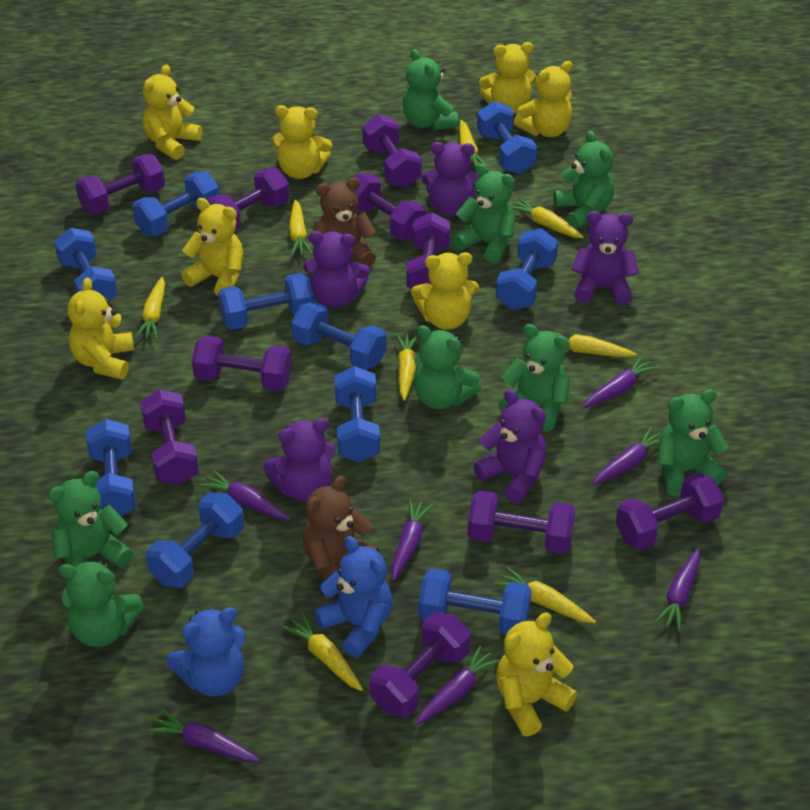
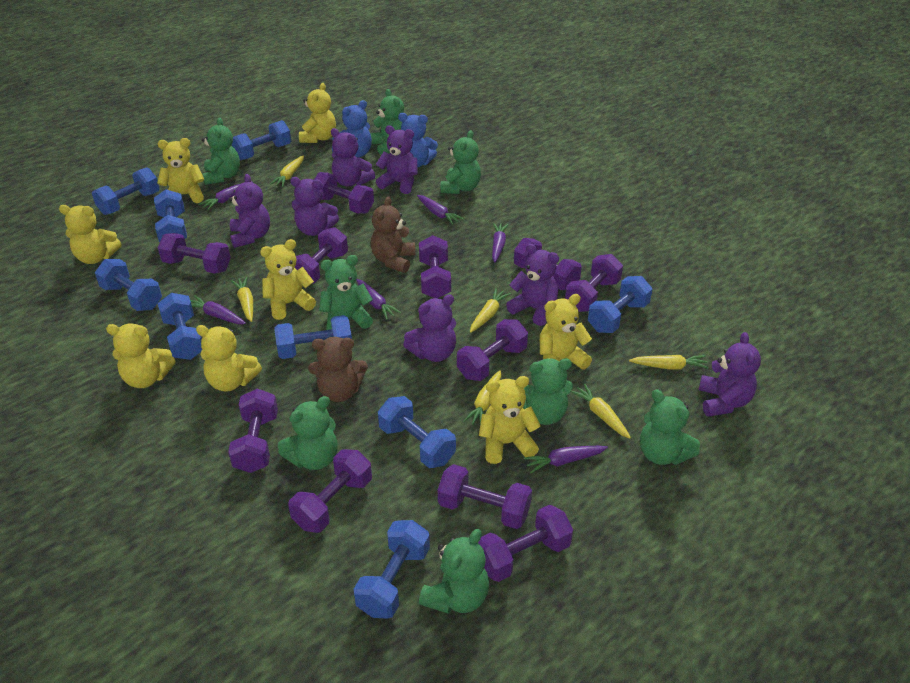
blue dumbbell: 10 -> 9
purple carrot: 7 -> 6
purple dumbbell: 10 -> 11
purple teddy bear: 5 -> 7
yellow carrot: 8 -> 6

